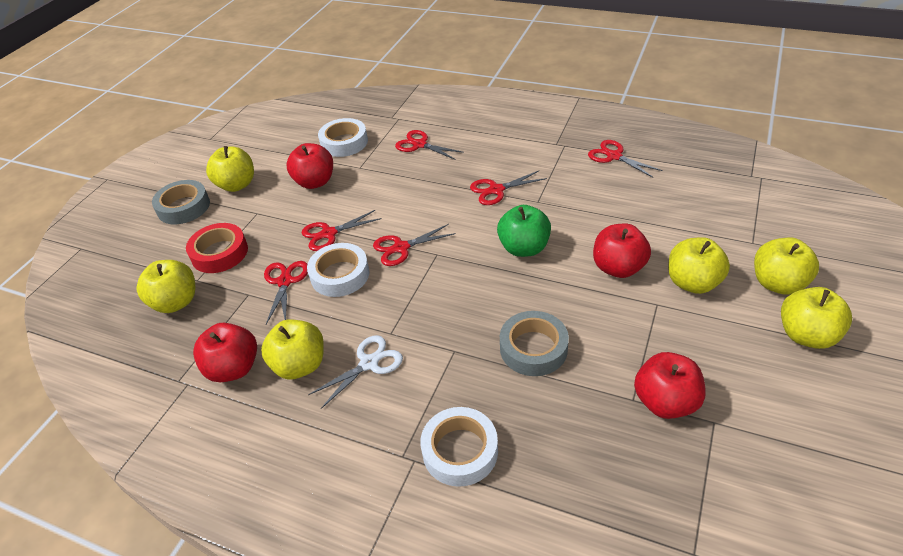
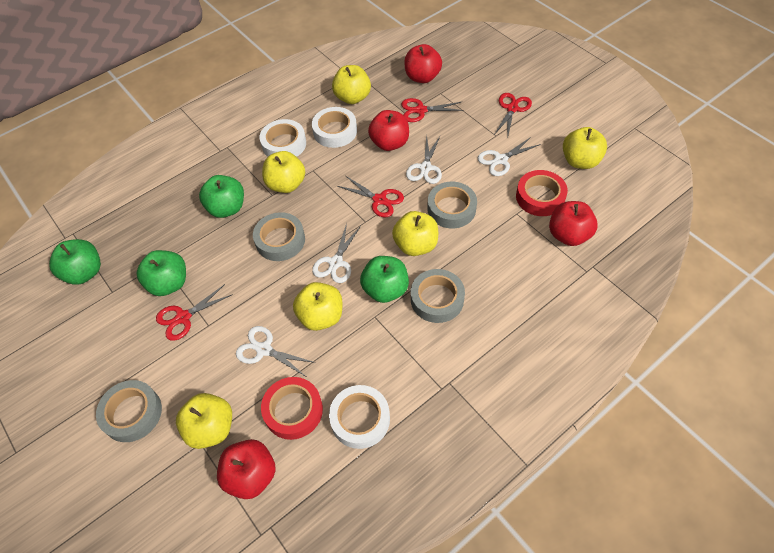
green apple: 1 -> 4
grey tape: 2 -> 4
red scissors: 6 -> 4
red tape: 1 -> 2
white scissors: 1 -> 4

